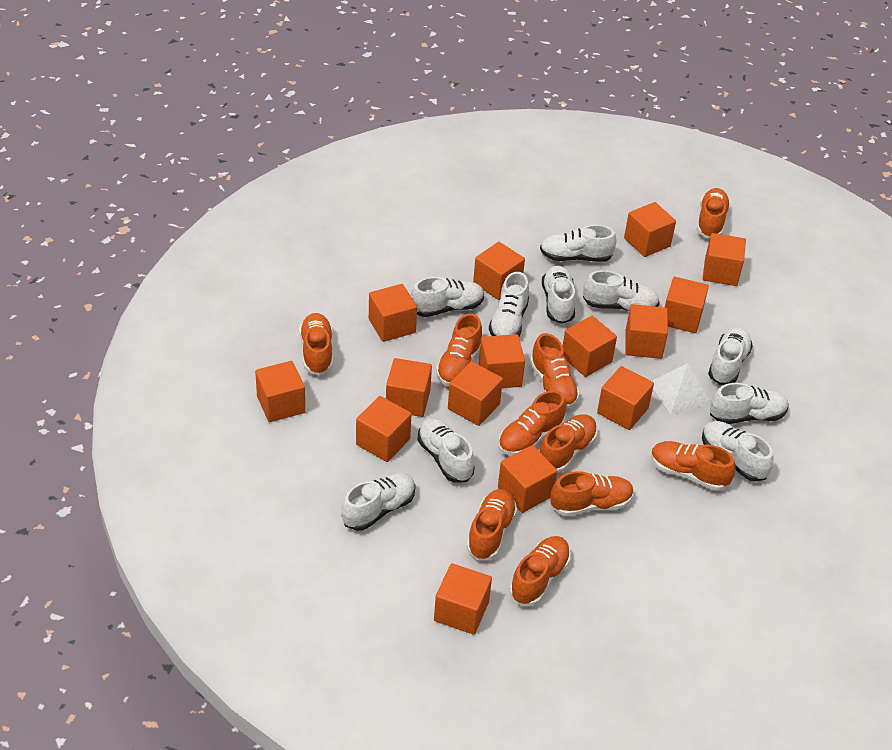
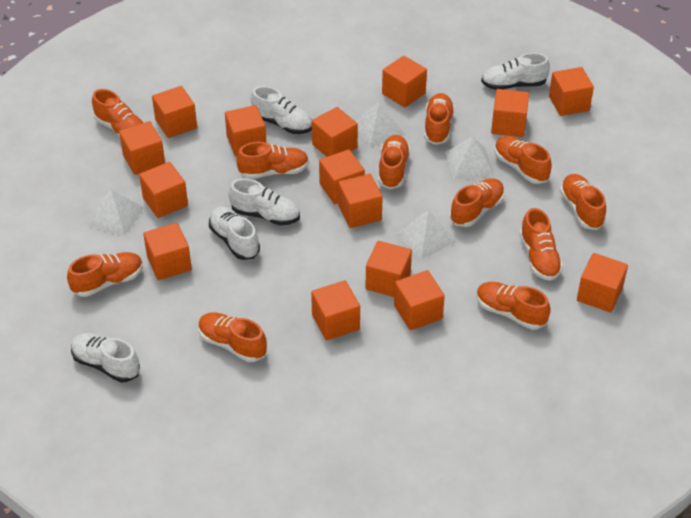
orange shoe: 10 -> 11
white pyramid: 1 -> 4
white shoe: 10 -> 5

